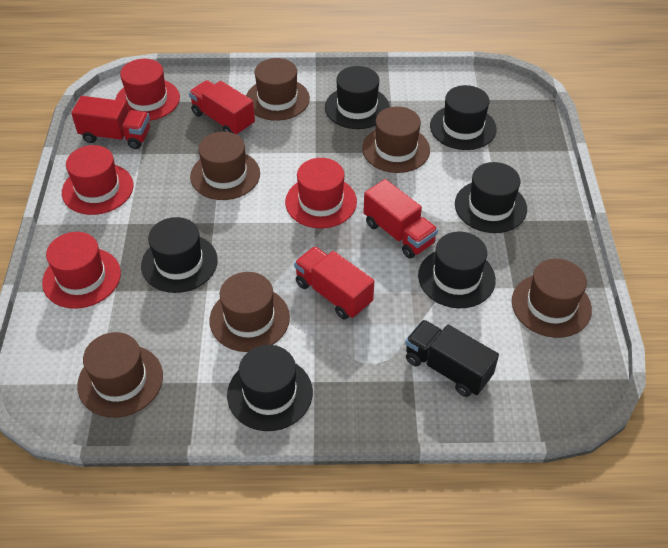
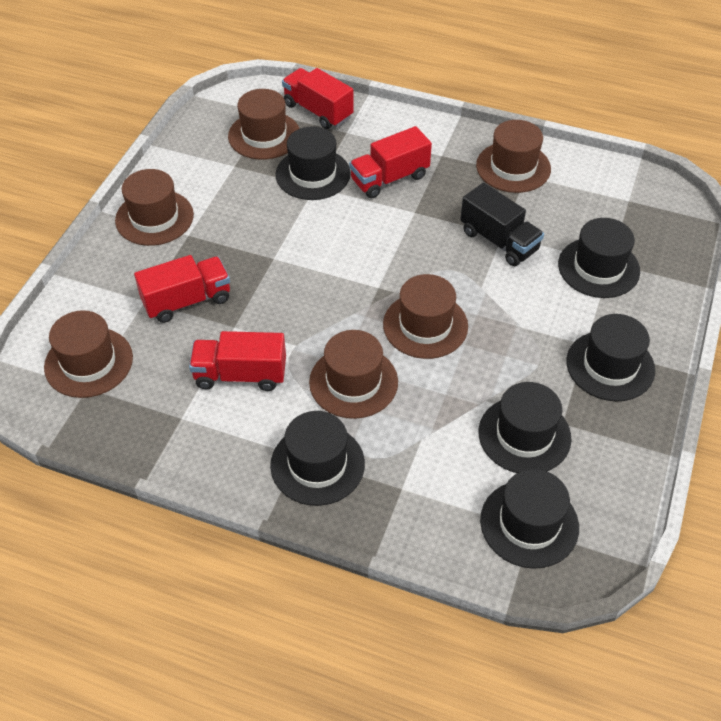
red hat: 4 -> 0

